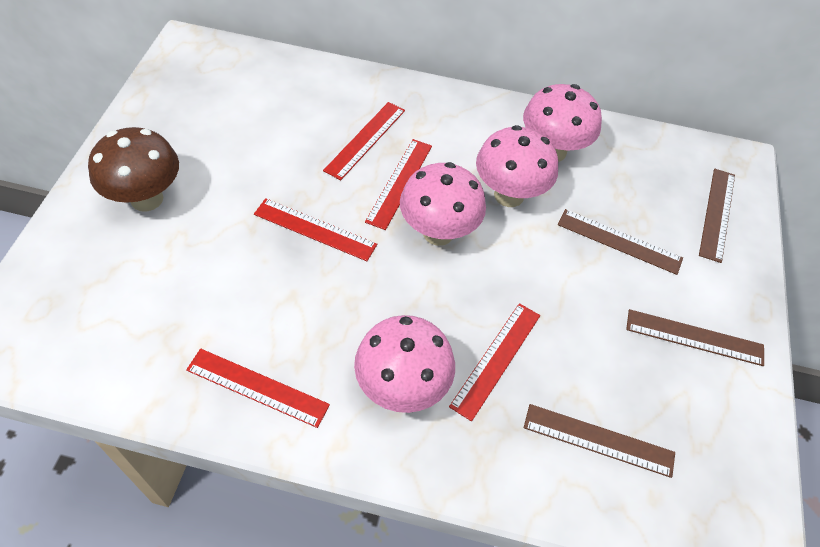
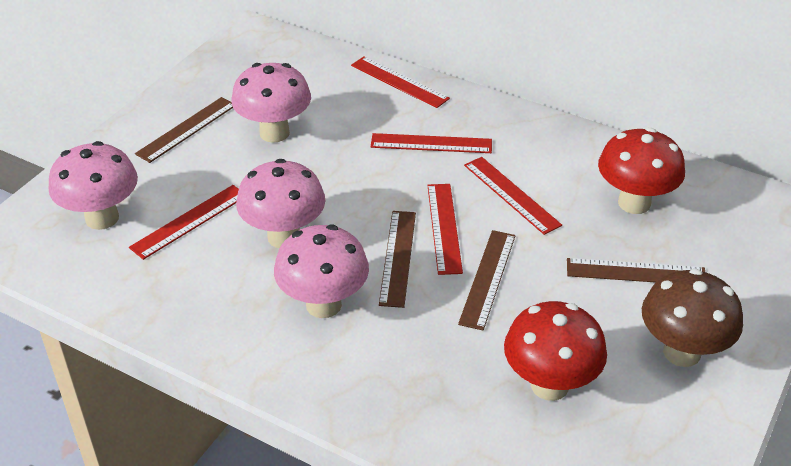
red mushroom: 0 -> 2

